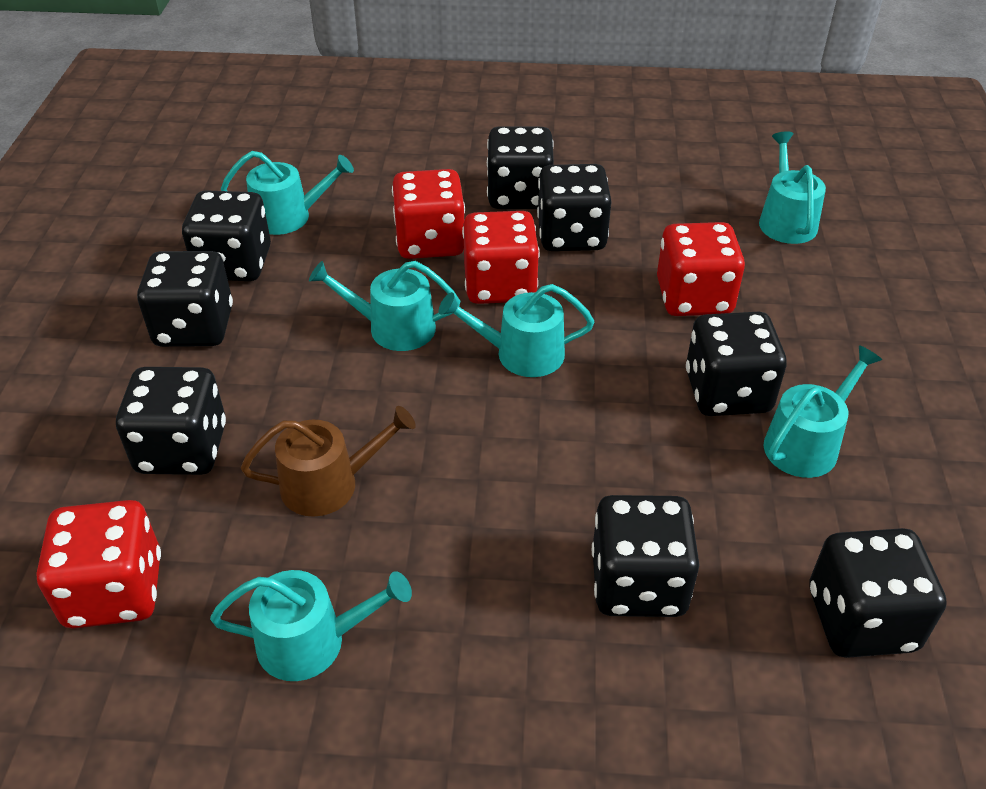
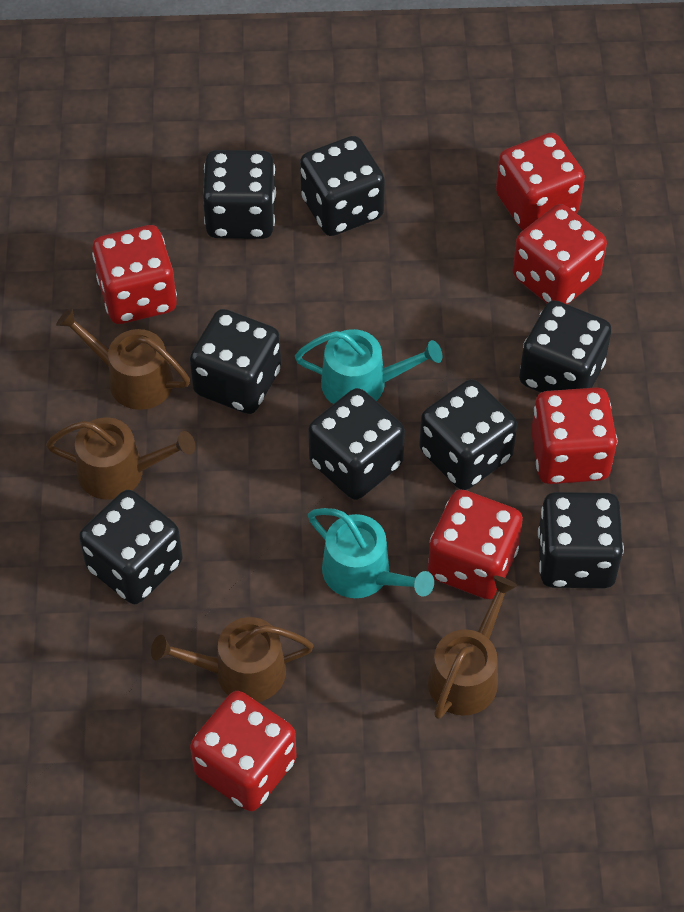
brown watering can: 1 -> 4
red dice: 4 -> 6
turquoise watering can: 6 -> 2

